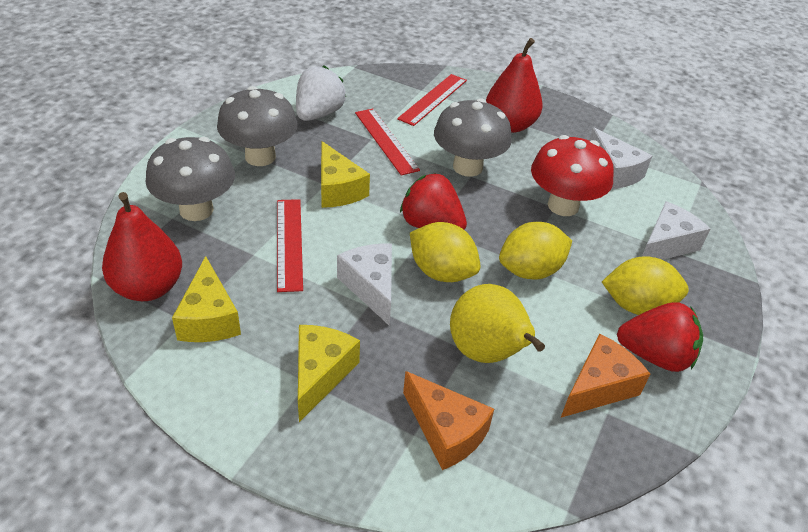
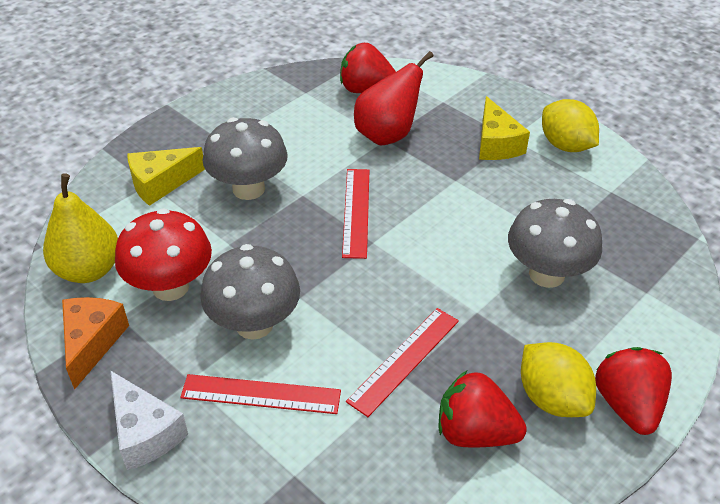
orange cheese: 2 -> 1
red pear: 2 -> 1
red strawberry: 2 -> 3
white cheese: 3 -> 1
white strawberry: 1 -> 0
yellow cheese: 3 -> 2
yellow lemon: 3 -> 2

